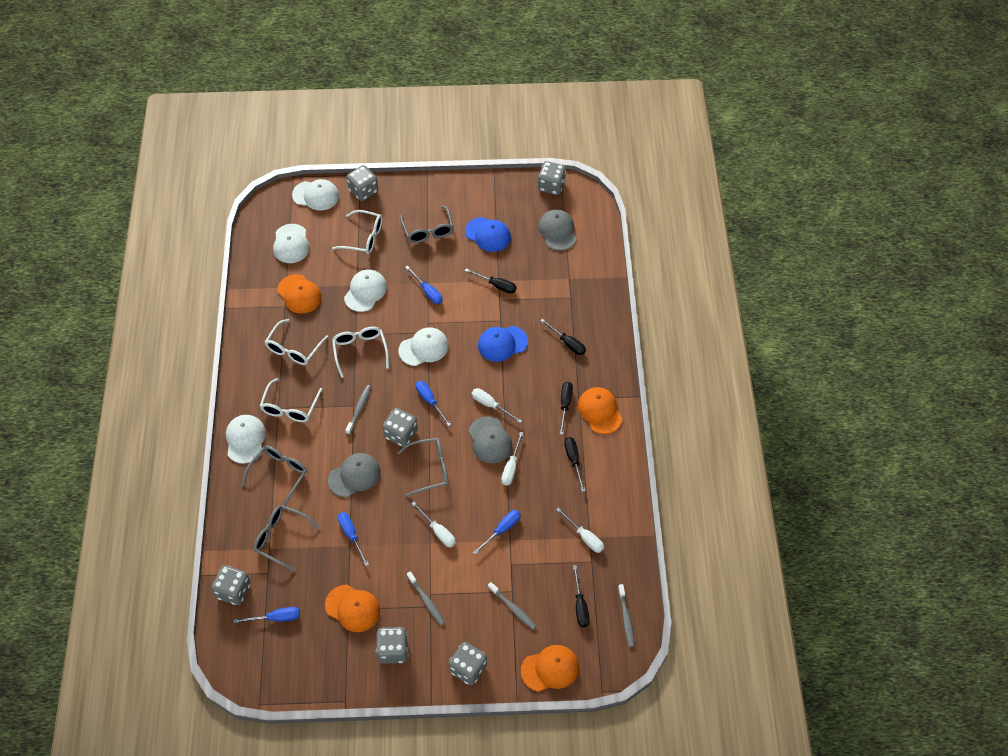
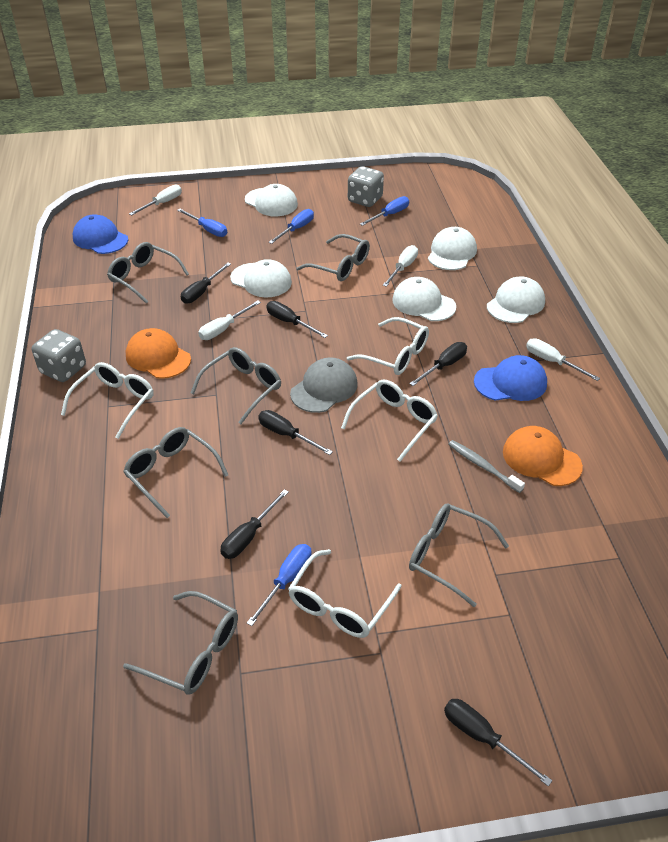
black screwdriver: 5 -> 6
blue screwdriver: 5 -> 4
grey cap: 3 -> 1
grey dice: 6 -> 2
grey glasses: 4 -> 6
grey toothbrush: 4 -> 1
orange cap: 4 -> 2

